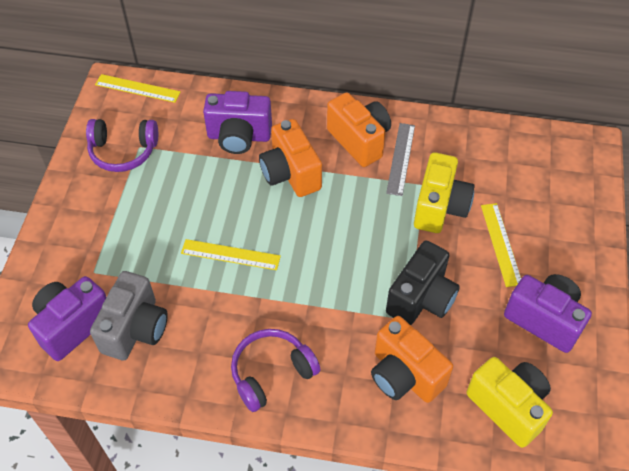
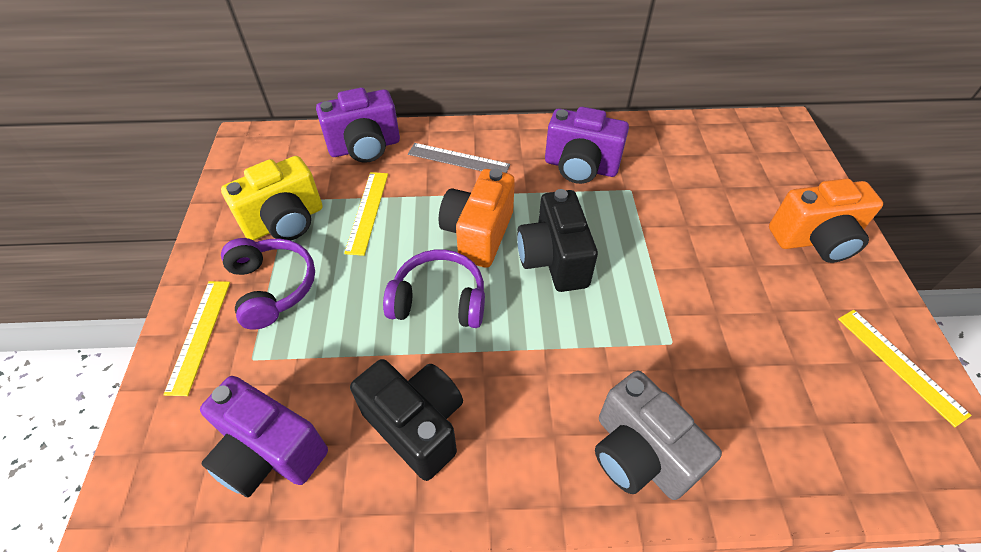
black camera: 1 -> 2
orange camera: 3 -> 2
yellow camera: 2 -> 1

